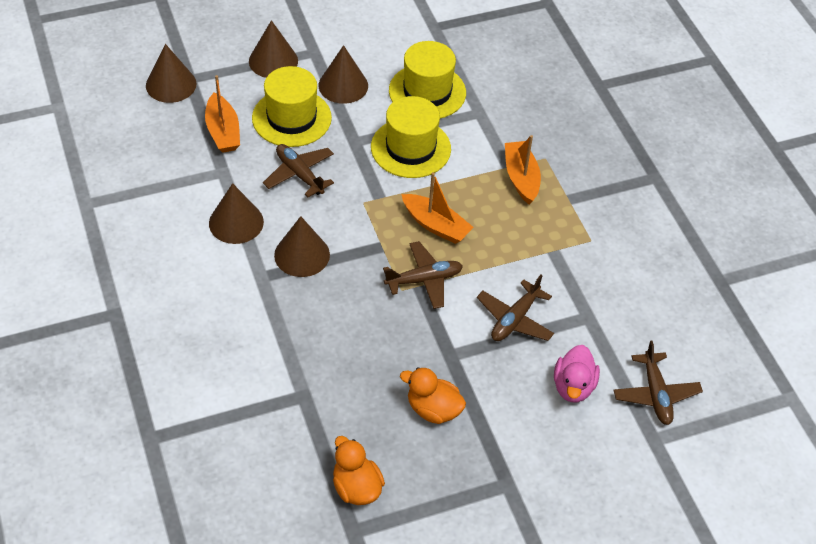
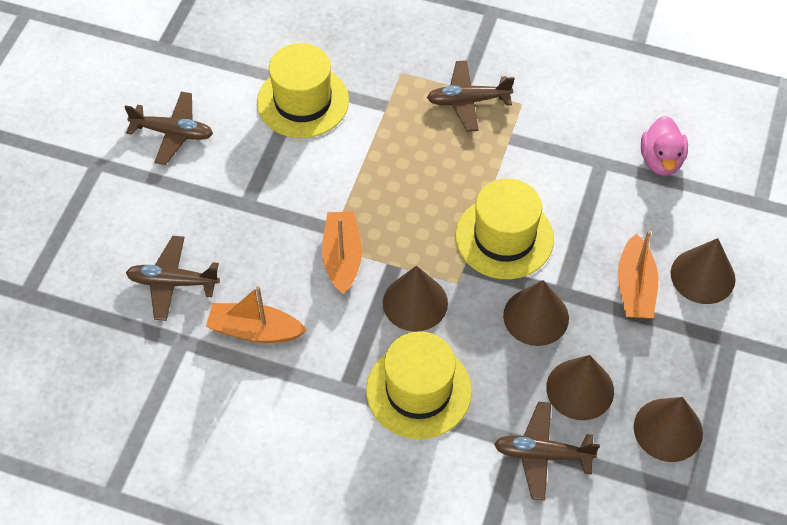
orange duck: 2 -> 0

